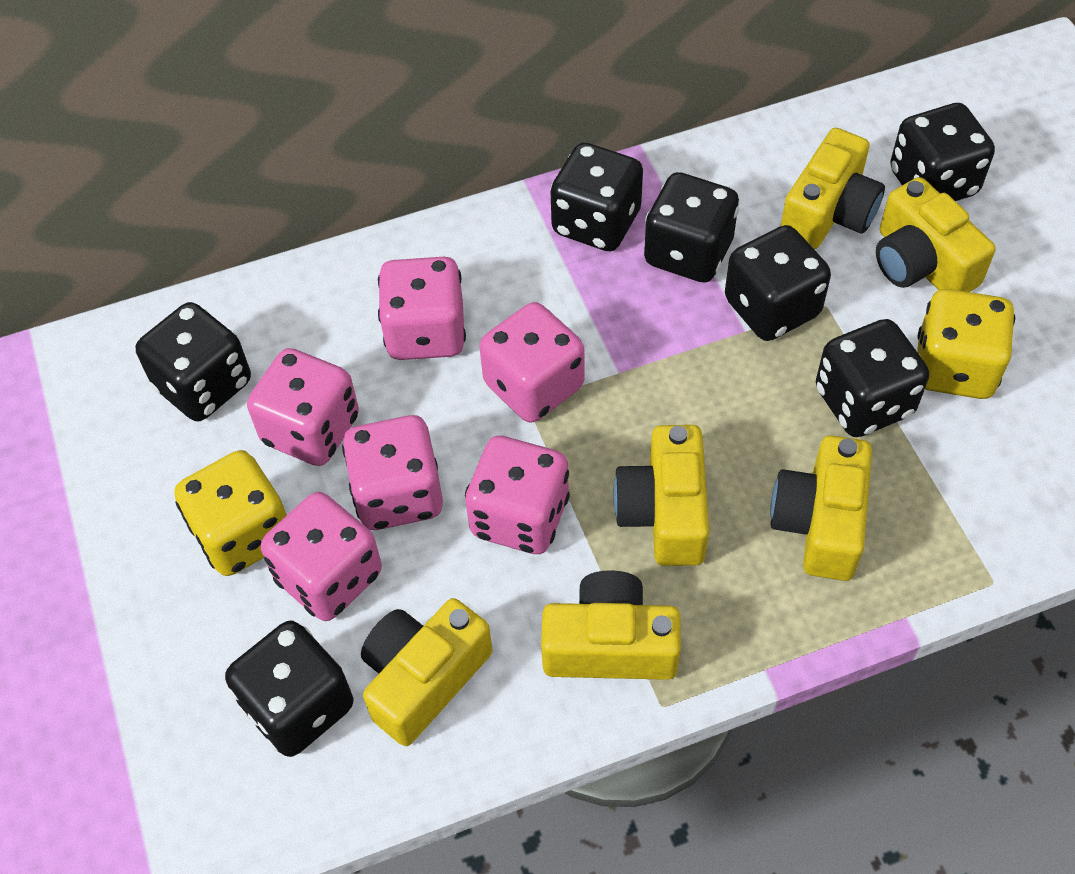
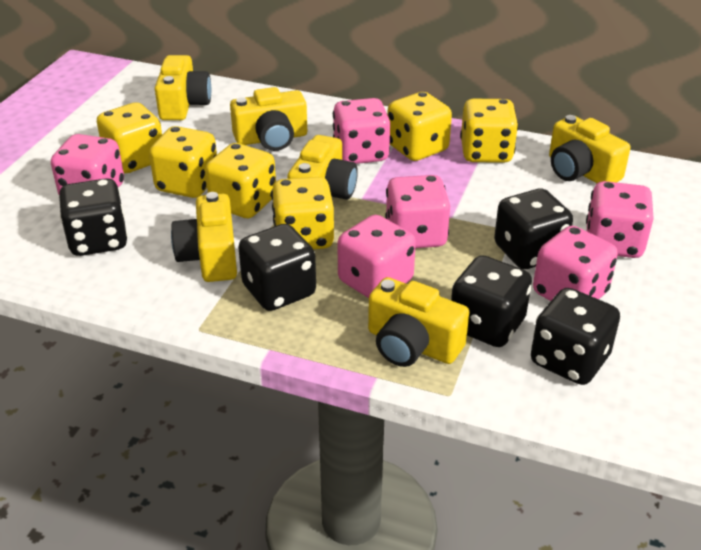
black dice: 7 -> 5
yellow dice: 2 -> 6

